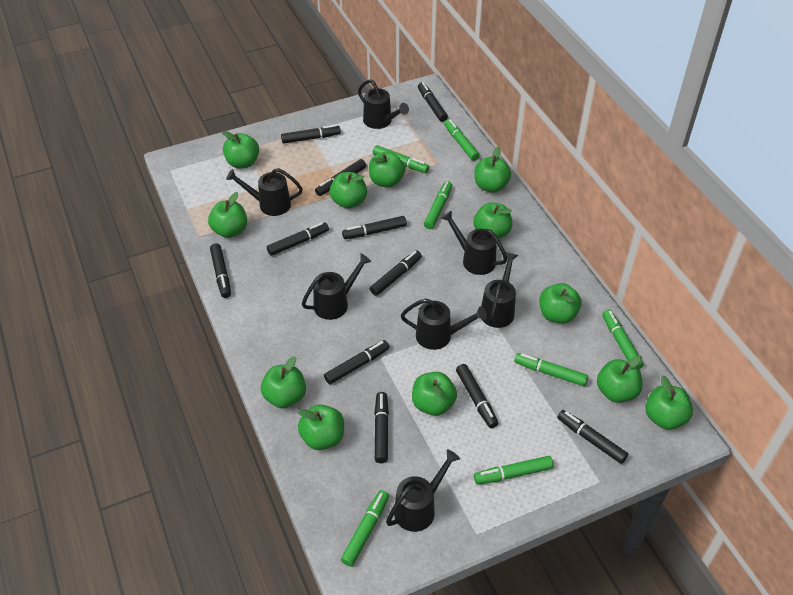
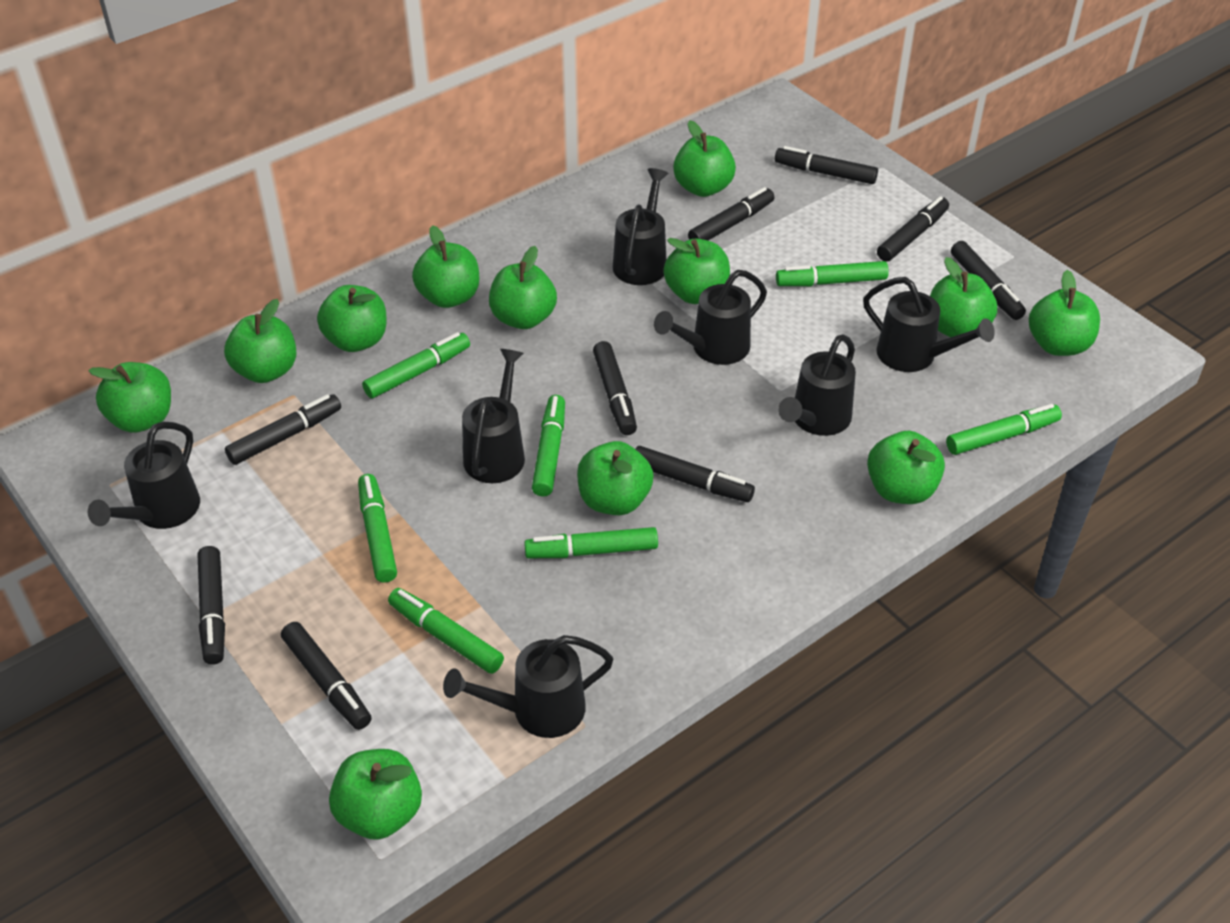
black marker: 11 -> 9

